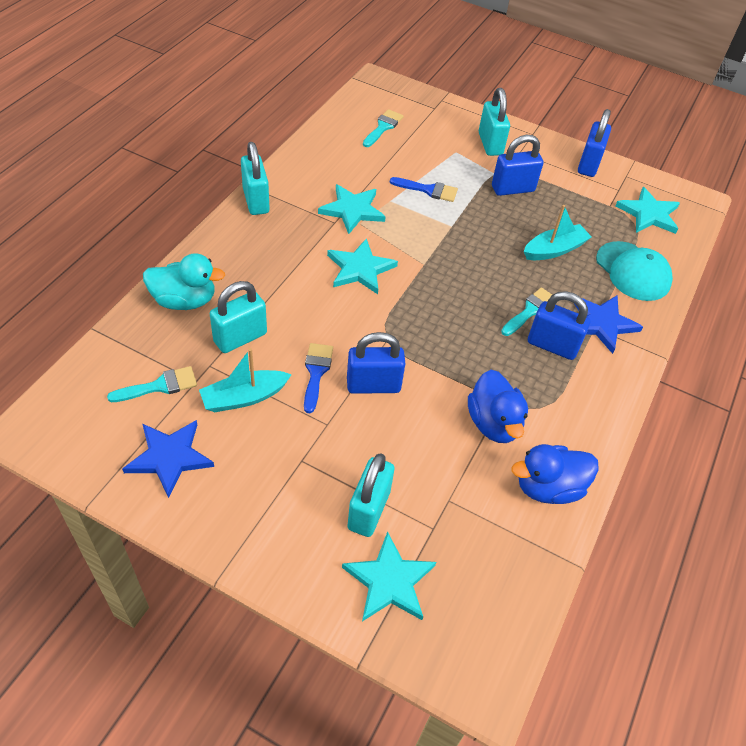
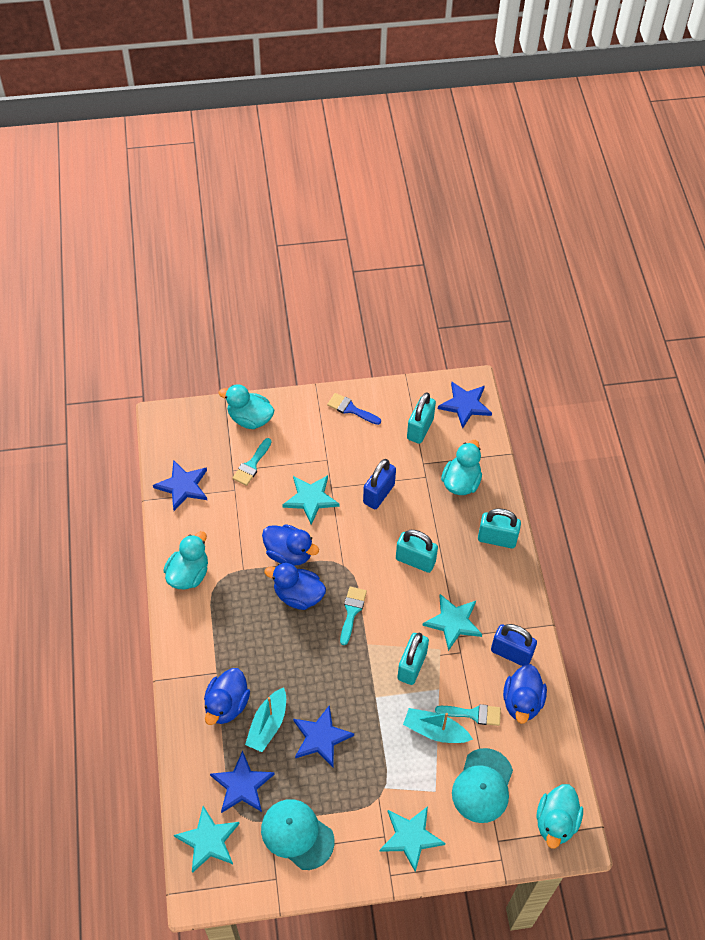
blue brush: 2 -> 1
blue duck: 2 -> 4
blue padlock: 4 -> 2
blue star: 2 -> 4
turquoise cap: 1 -> 2
turquoise duck: 1 -> 4

